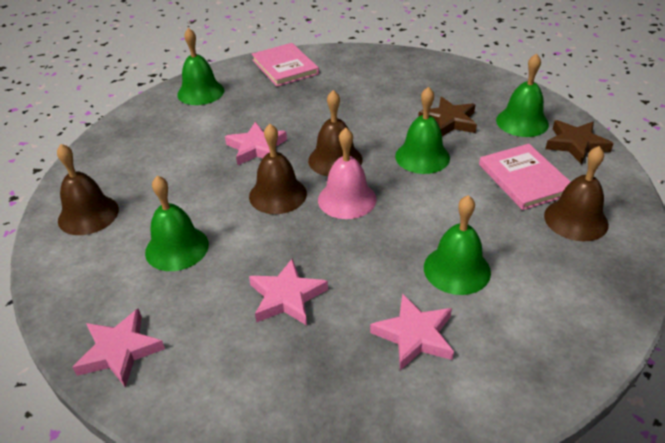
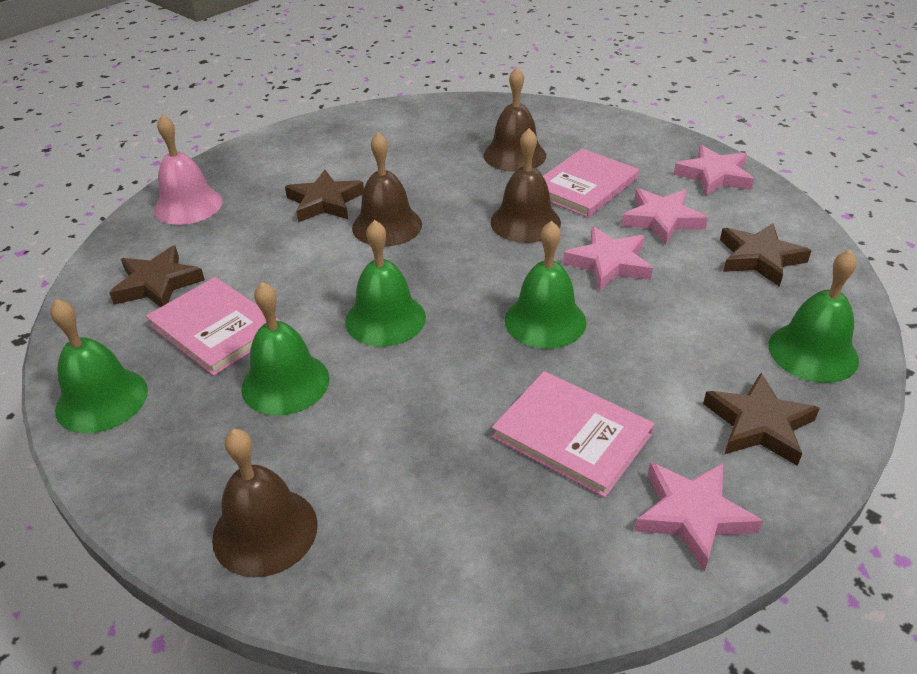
brown star: 2 -> 4
pink book: 2 -> 3

